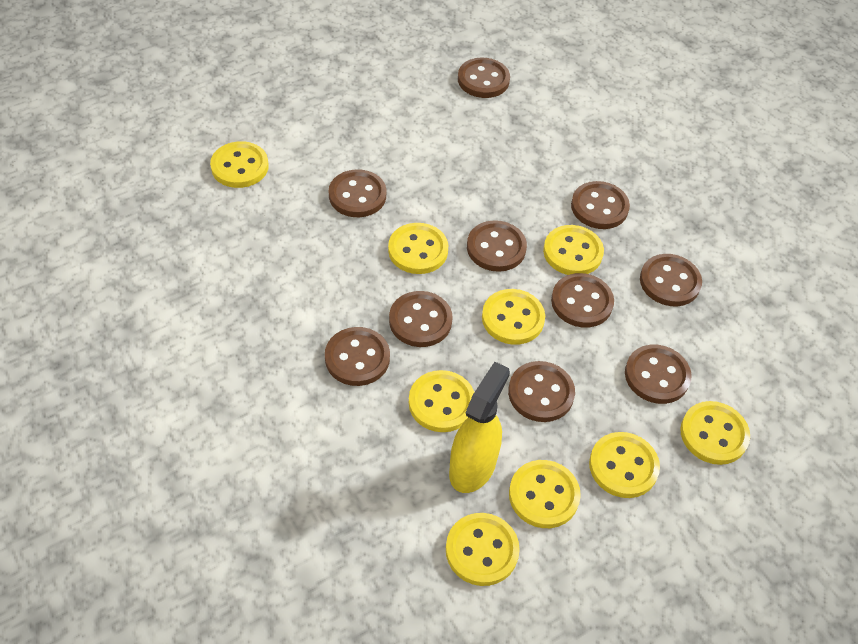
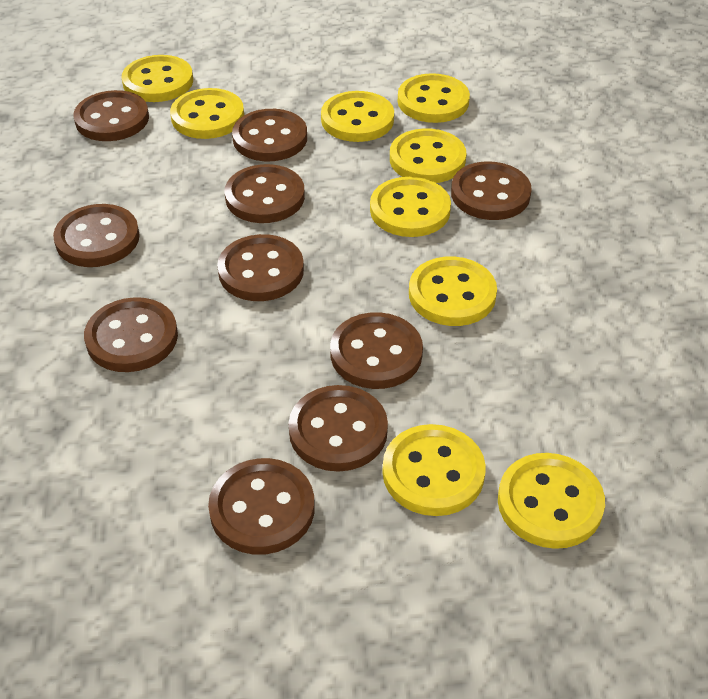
yellow spray bottle: 1 -> 0

